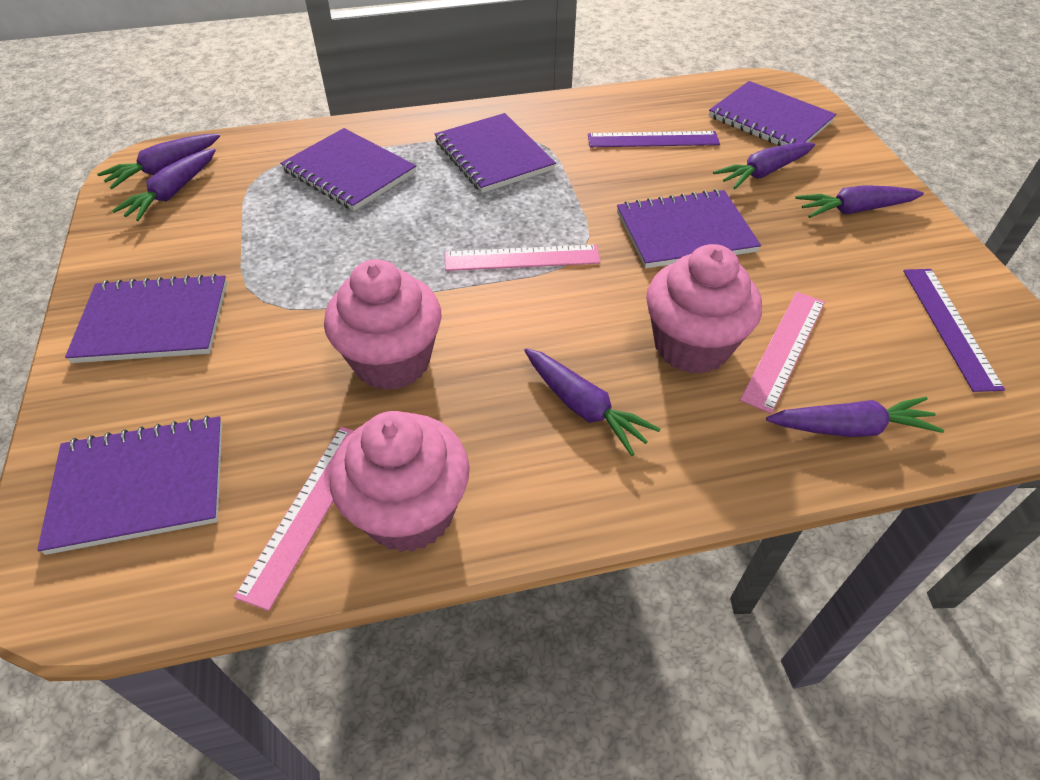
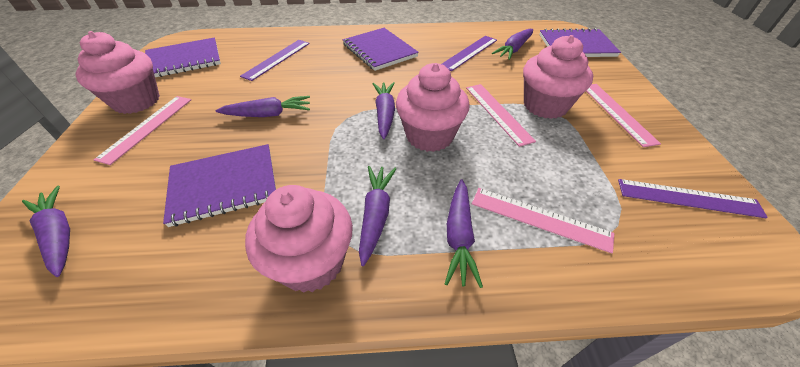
pink cupcake: 3 -> 4
pink ruler: 3 -> 4
purple notebook: 6 -> 4
purple ruler: 2 -> 3

